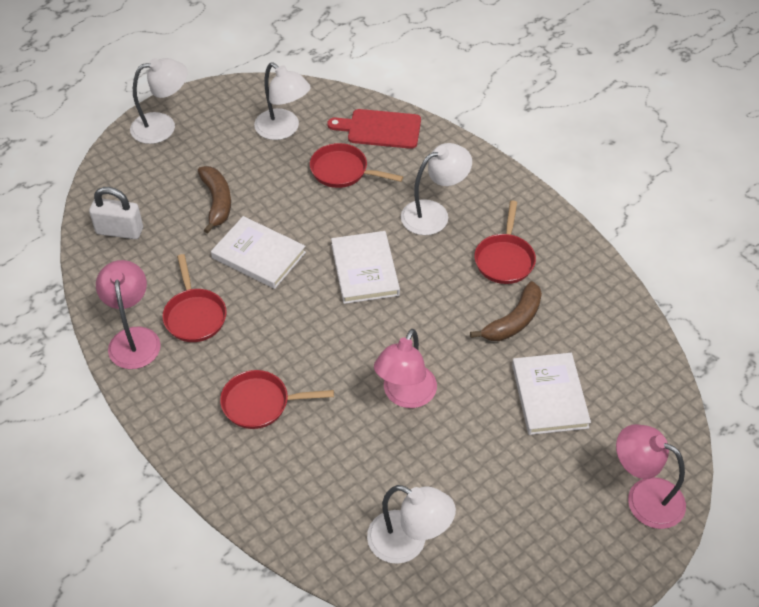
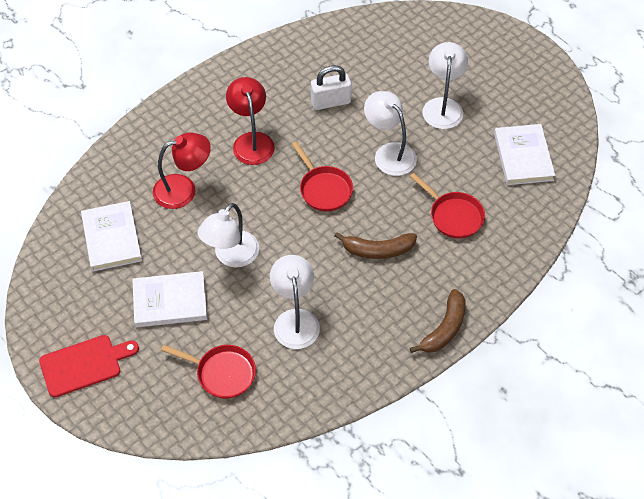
pink lamp: 3 -> 0
red lamp: 0 -> 2
red pan: 4 -> 3

